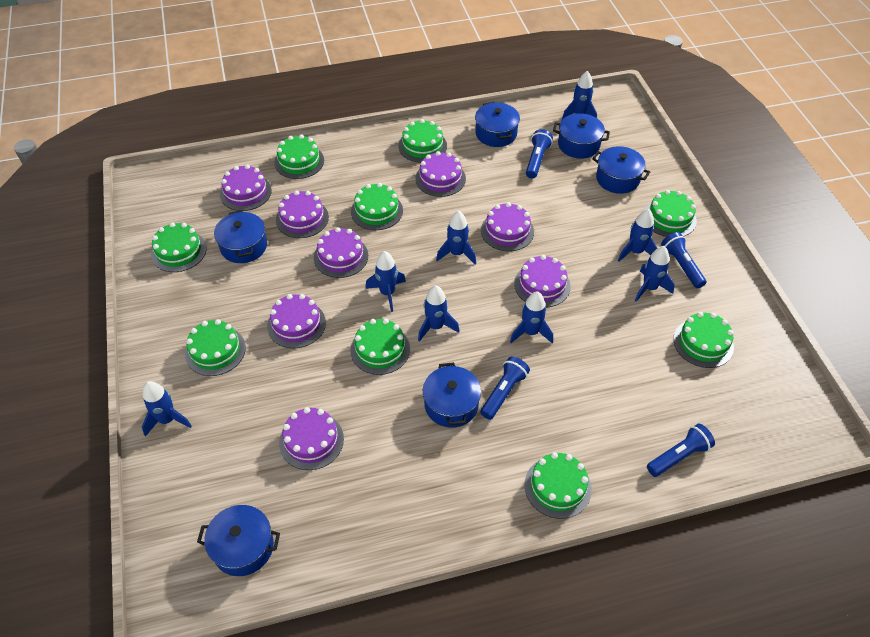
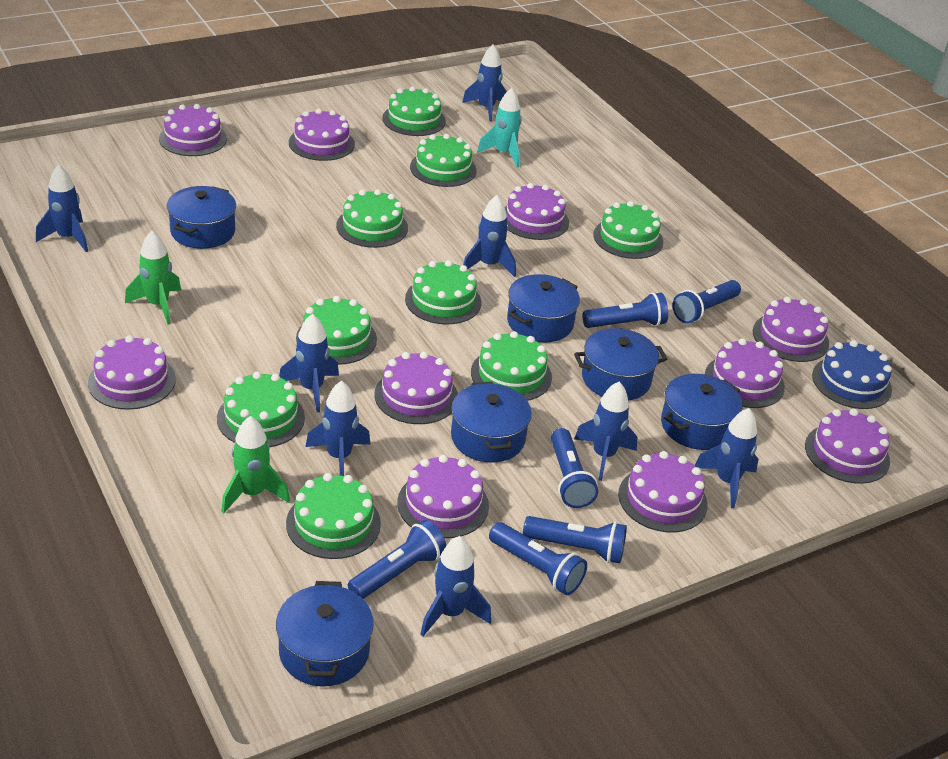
blue cake: 0 -> 1
blue flashlight: 4 -> 6
green rocket: 0 -> 2
purple cake: 8 -> 10
turquoise rocket: 0 -> 1

